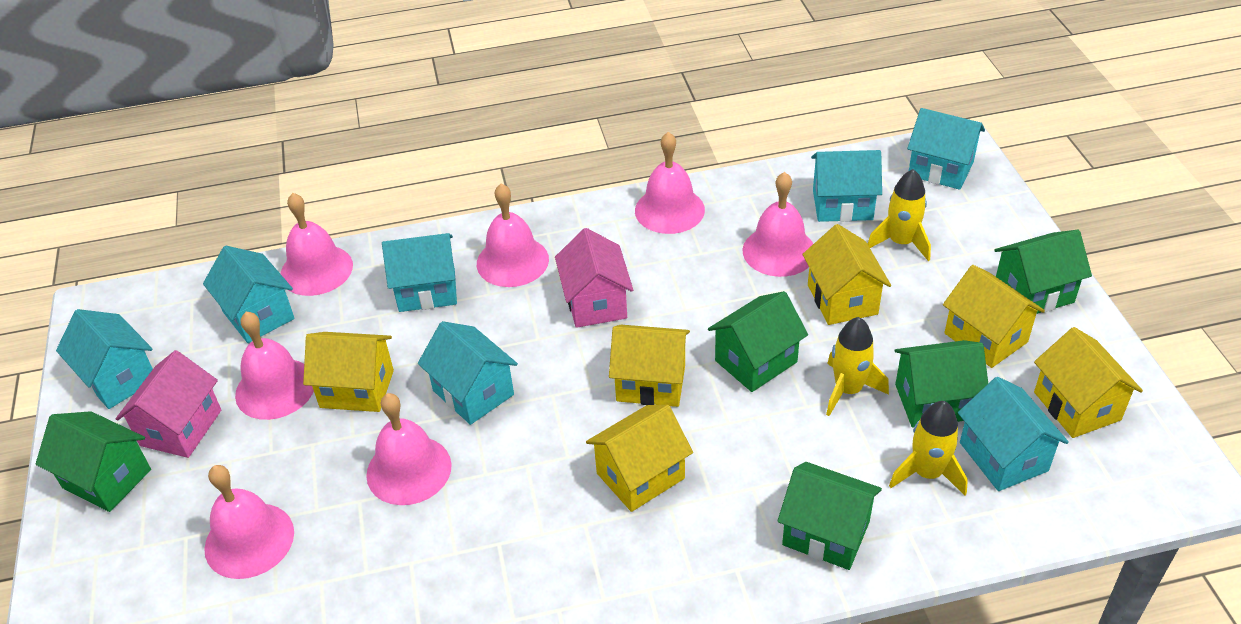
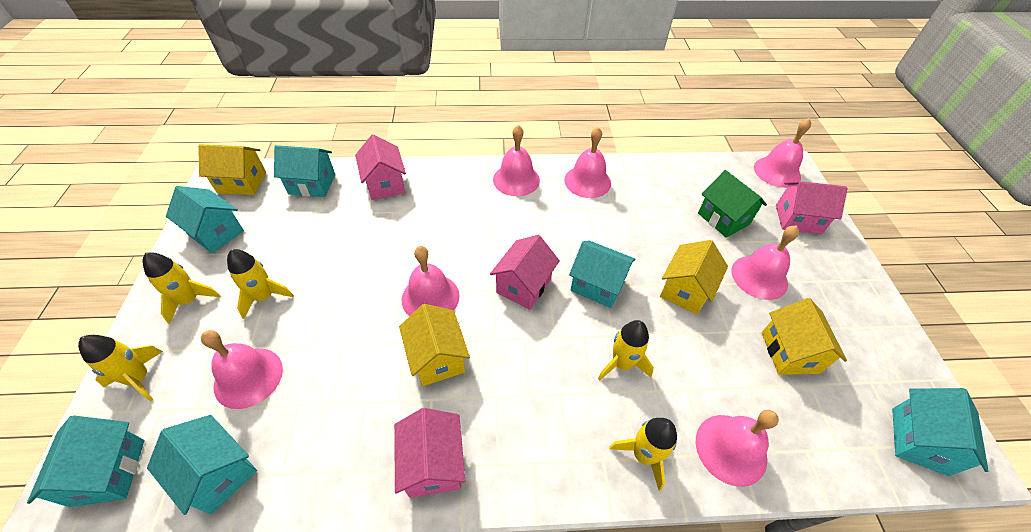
green house: 5 -> 1
pink house: 2 -> 4
turquoise house: 7 -> 6
yellow house: 6 -> 4
yellow rocket: 3 -> 5

